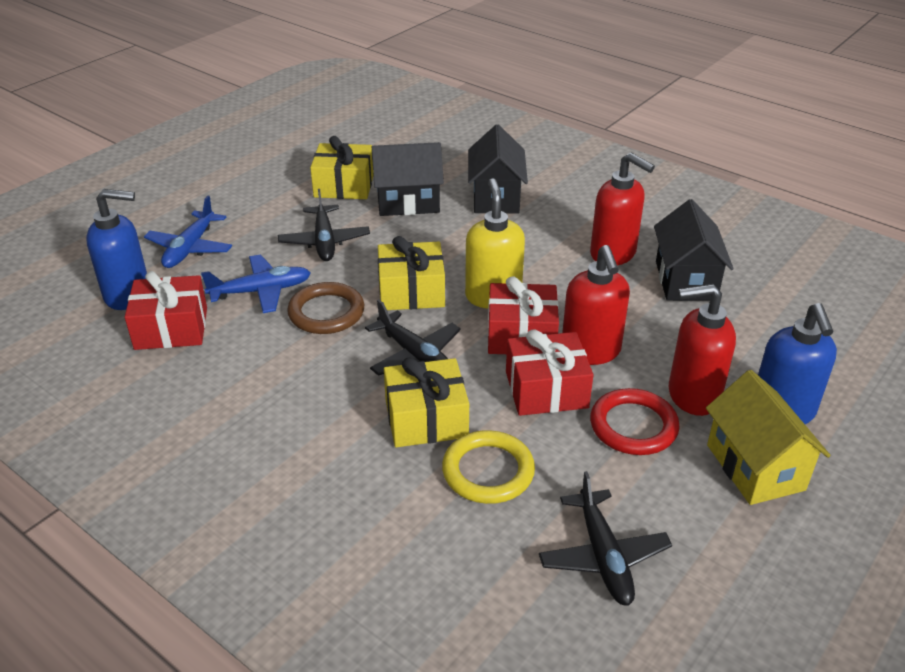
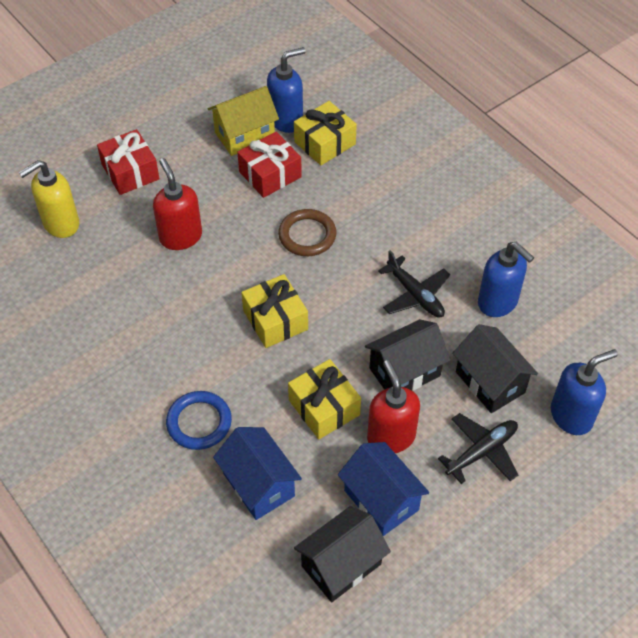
black plane: 3 -> 2
blue house: 0 -> 2
blue plane: 2 -> 0
blue ring: 0 -> 1
blue soap dispenser: 2 -> 3
red gift: 3 -> 2
red ring: 1 -> 0
red soap dispenser: 3 -> 2
yellow ring: 1 -> 0

